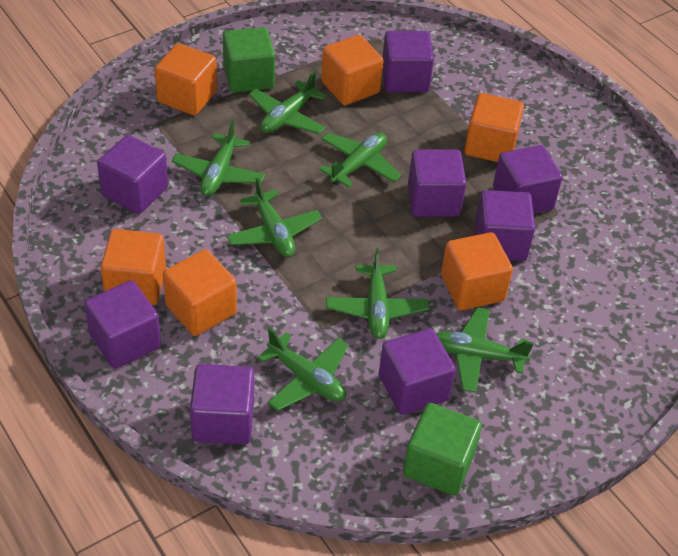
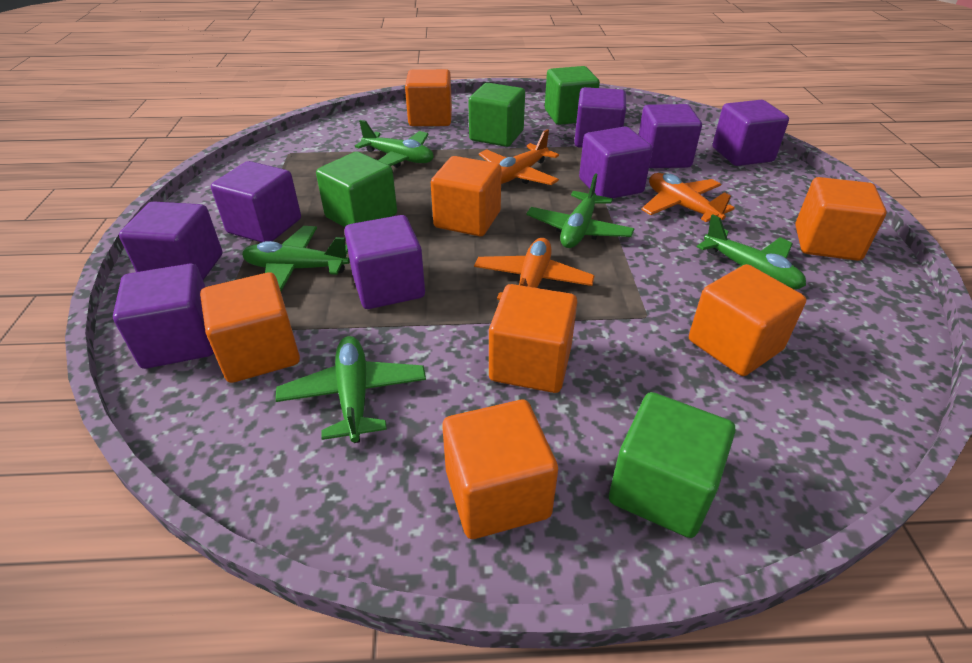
green cube: 2 -> 4
green plane: 7 -> 5
orange cube: 6 -> 7
orange plane: 0 -> 3

